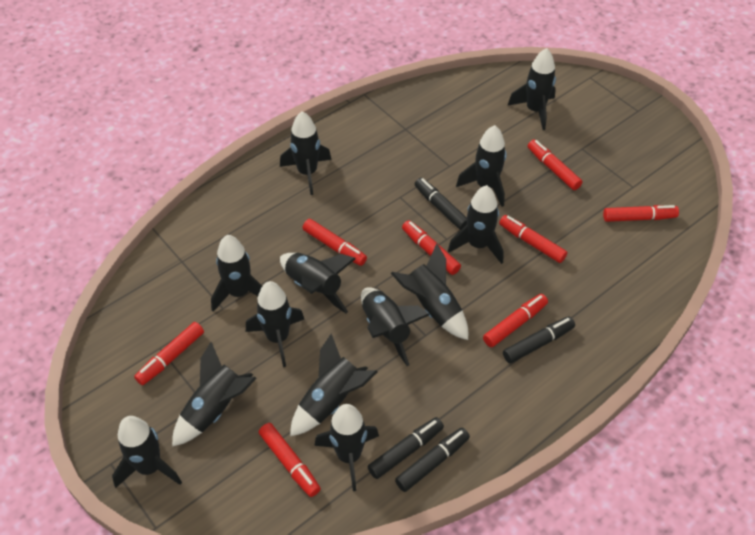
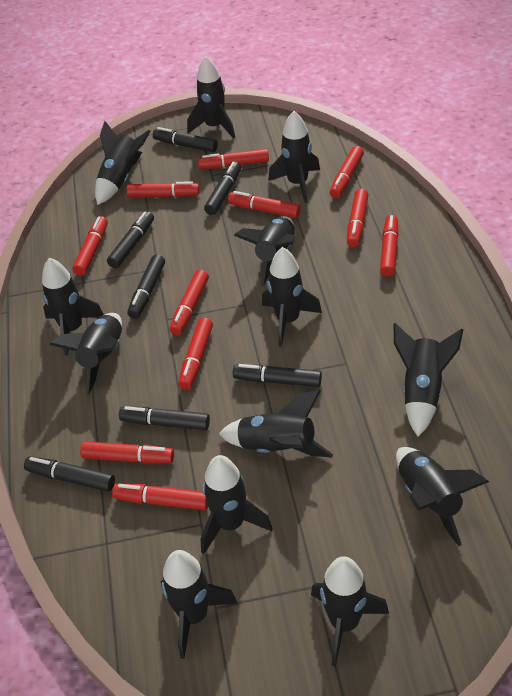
black marker: 4 -> 7
red marker: 8 -> 11

